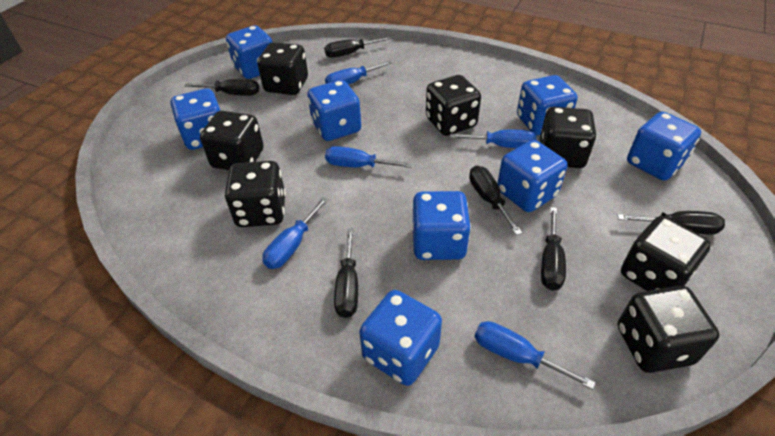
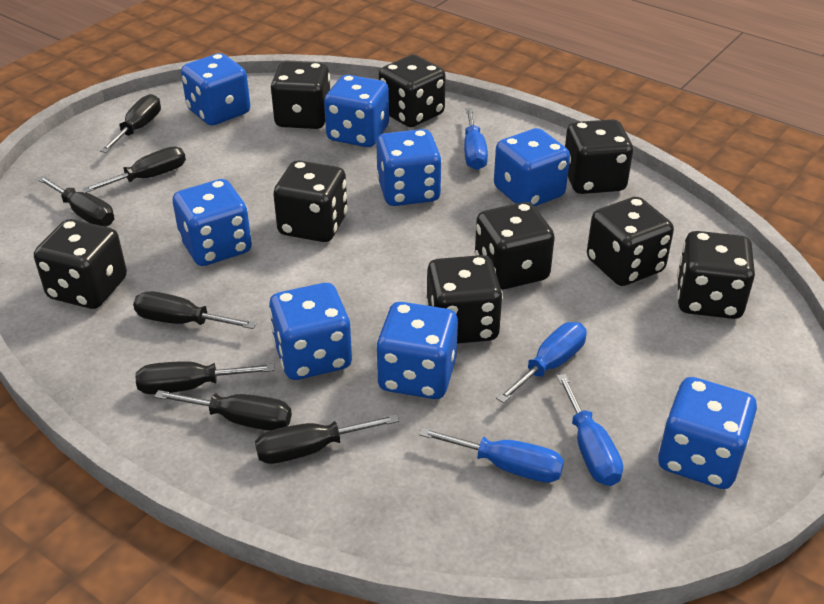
black dice: 7 -> 9
black screwdriver: 6 -> 7
blue screwdriver: 5 -> 4

